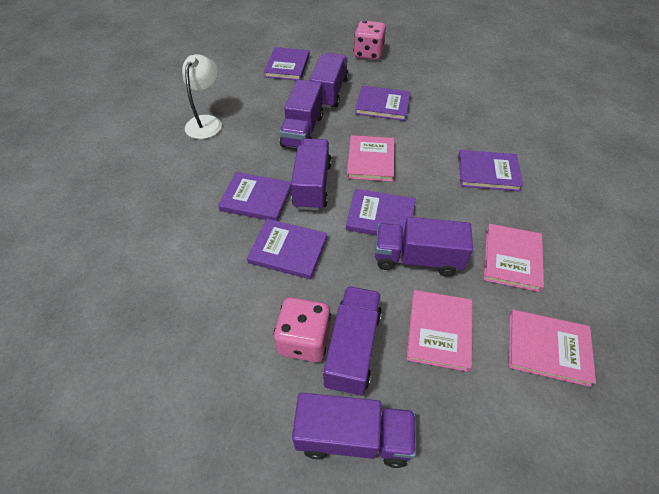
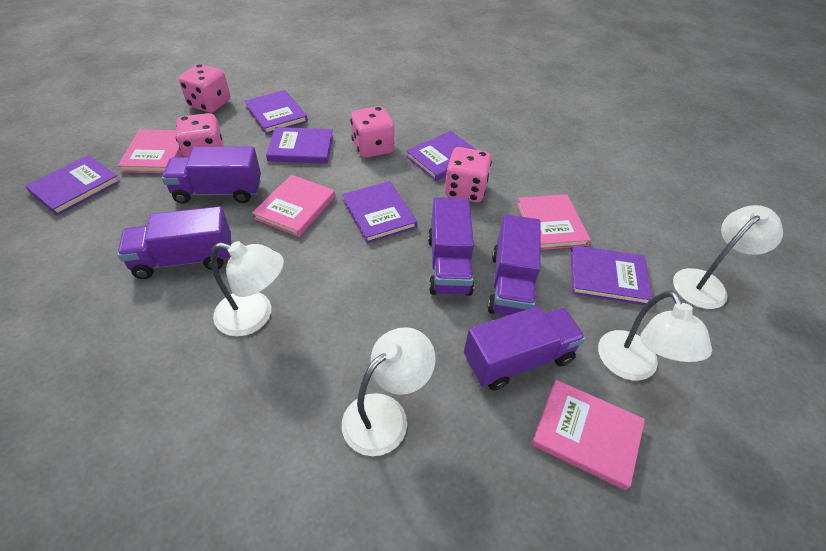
pink dice: 2 -> 4
purple truck: 6 -> 5
white lamp: 1 -> 4

